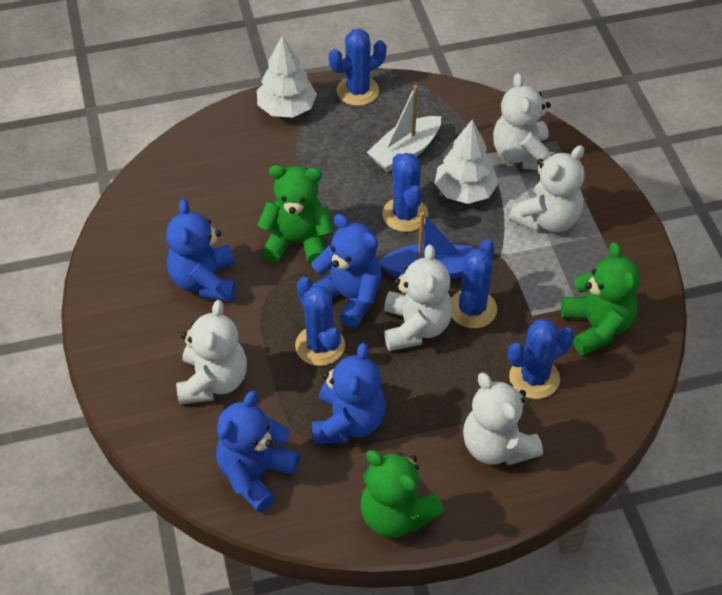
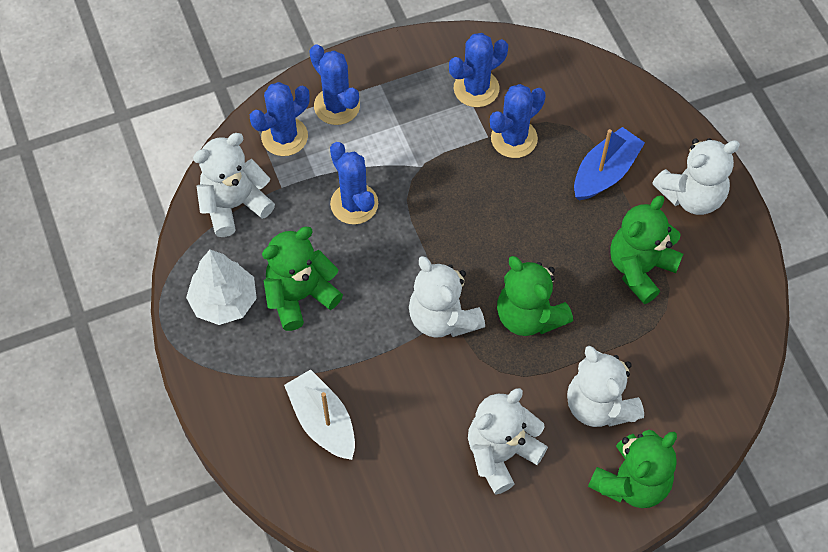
blue teddy bear: 4 -> 0
green teddy bear: 3 -> 4
white tree: 2 -> 1

